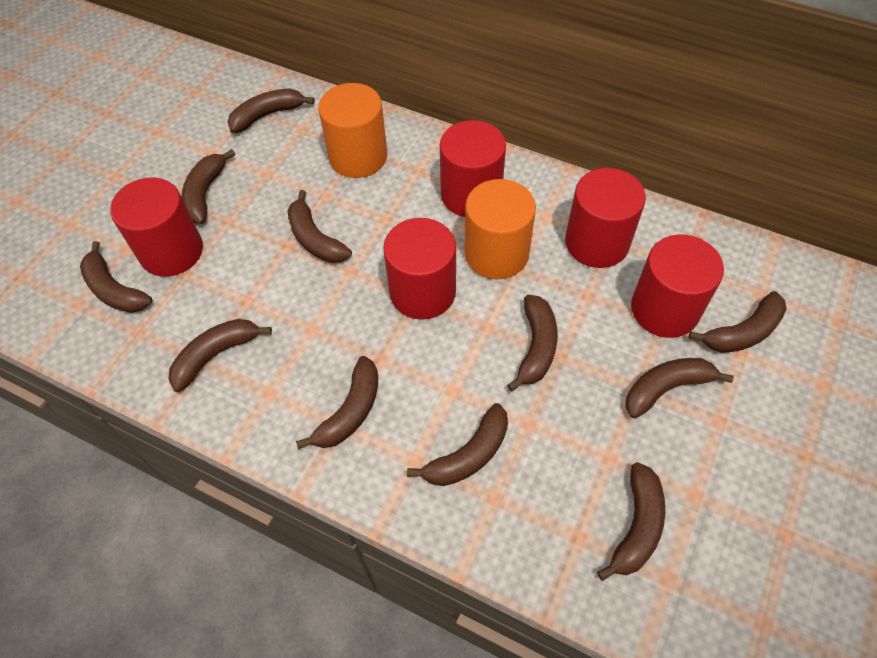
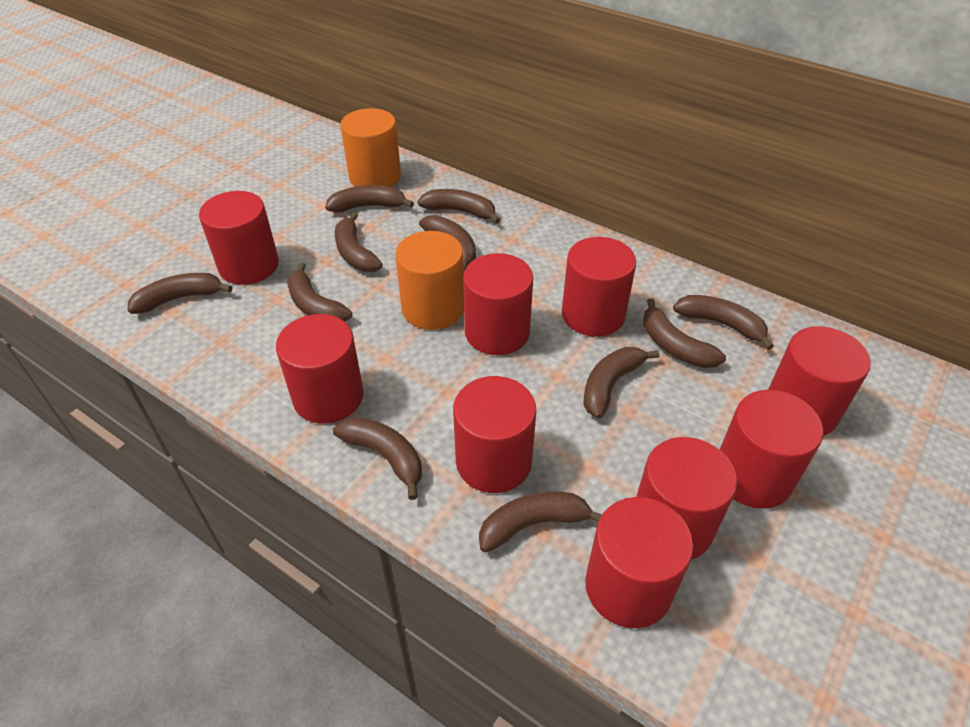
red cylinder: 5 -> 9

